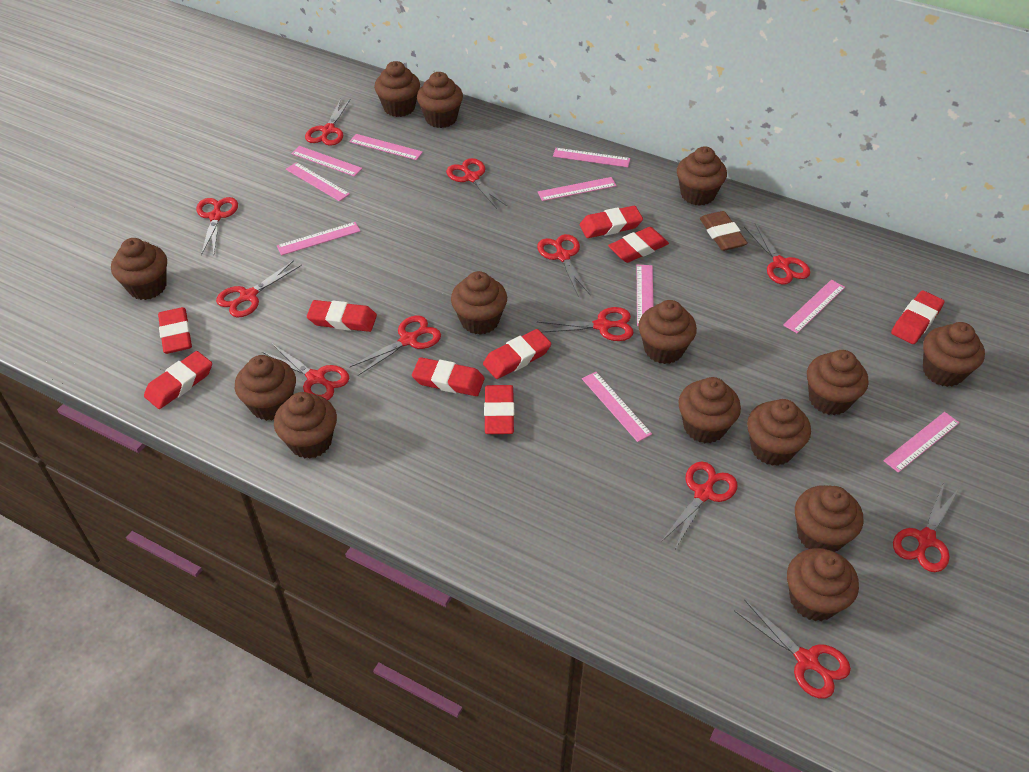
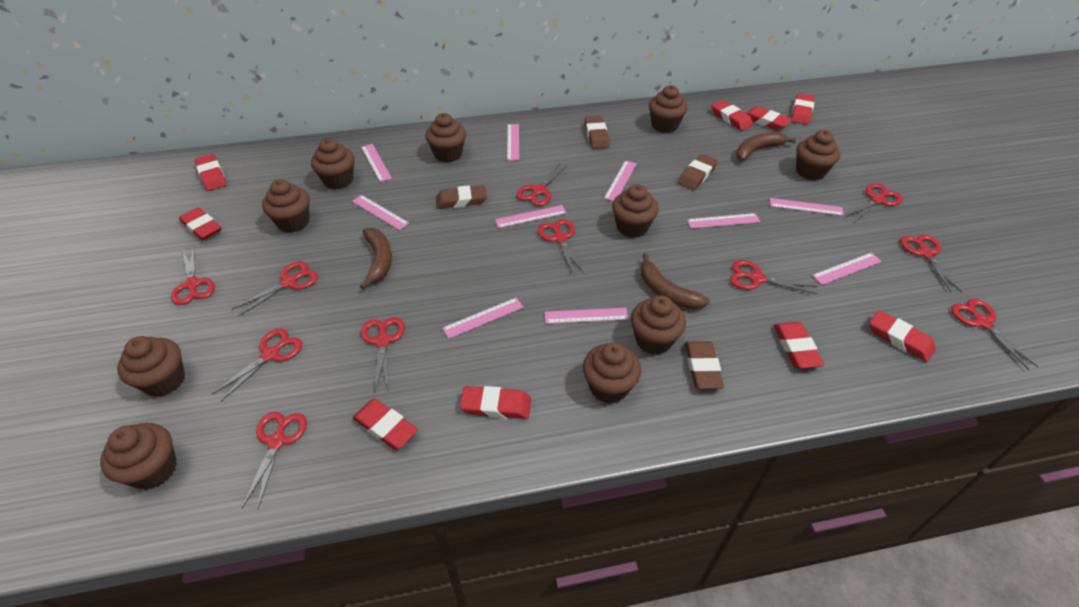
brown banana: 0 -> 3
brown cupcake: 14 -> 10
brown eraser: 1 -> 4
red scissors: 12 -> 11

